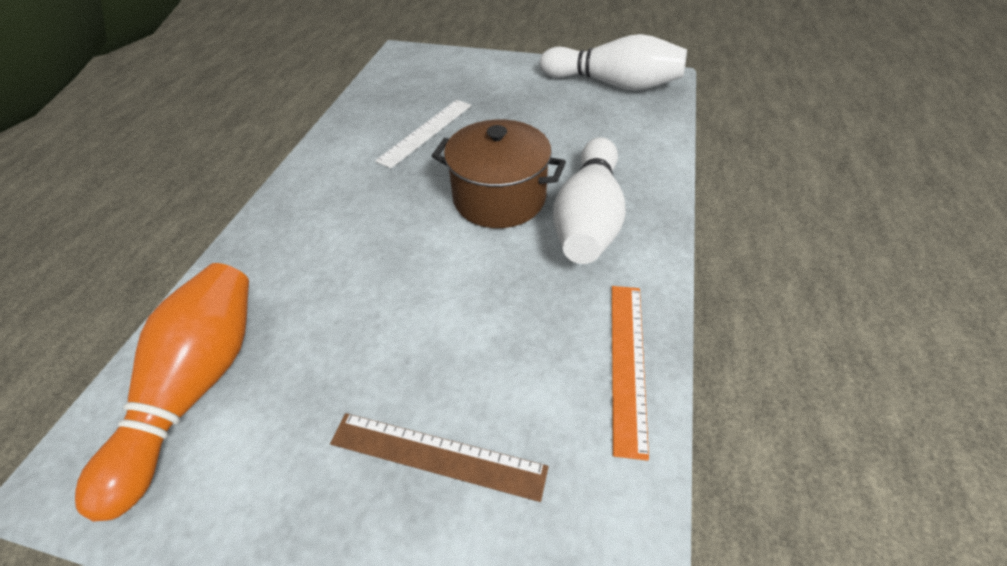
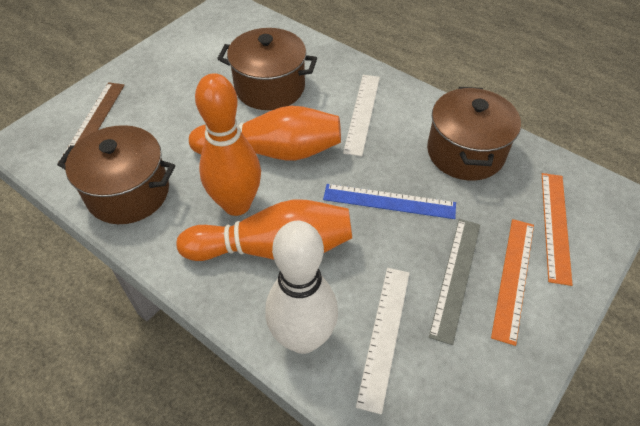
blue ruler: 0 -> 1
brown pot: 1 -> 3
grey ruler: 0 -> 1
orange bowling pin: 1 -> 3
orange ruler: 1 -> 2
white bowling pin: 2 -> 1
white ruler: 1 -> 2

